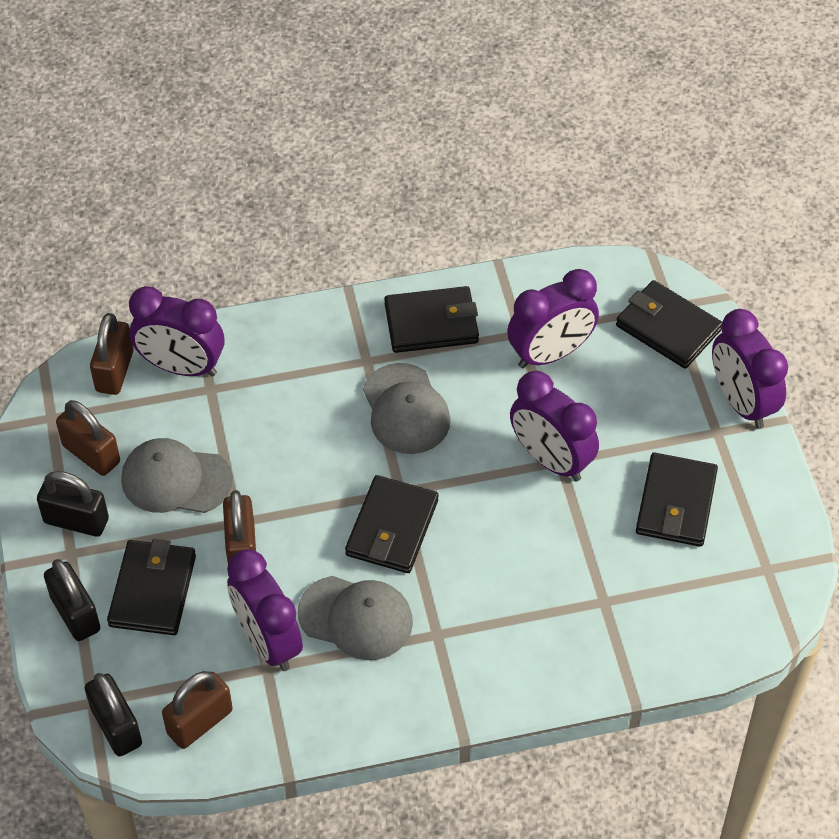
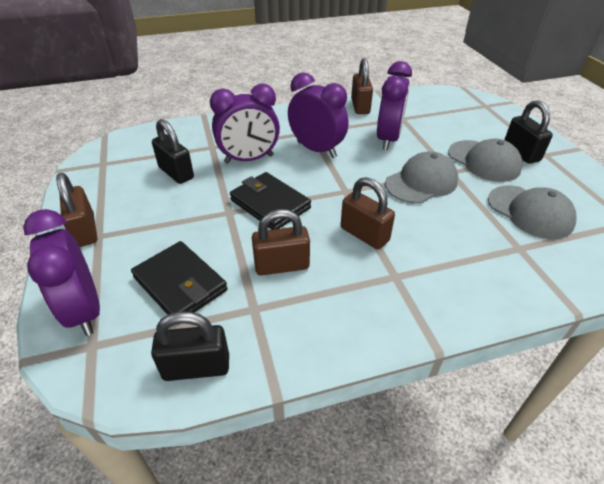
black wallet: 5 -> 2
purple clock: 5 -> 4

